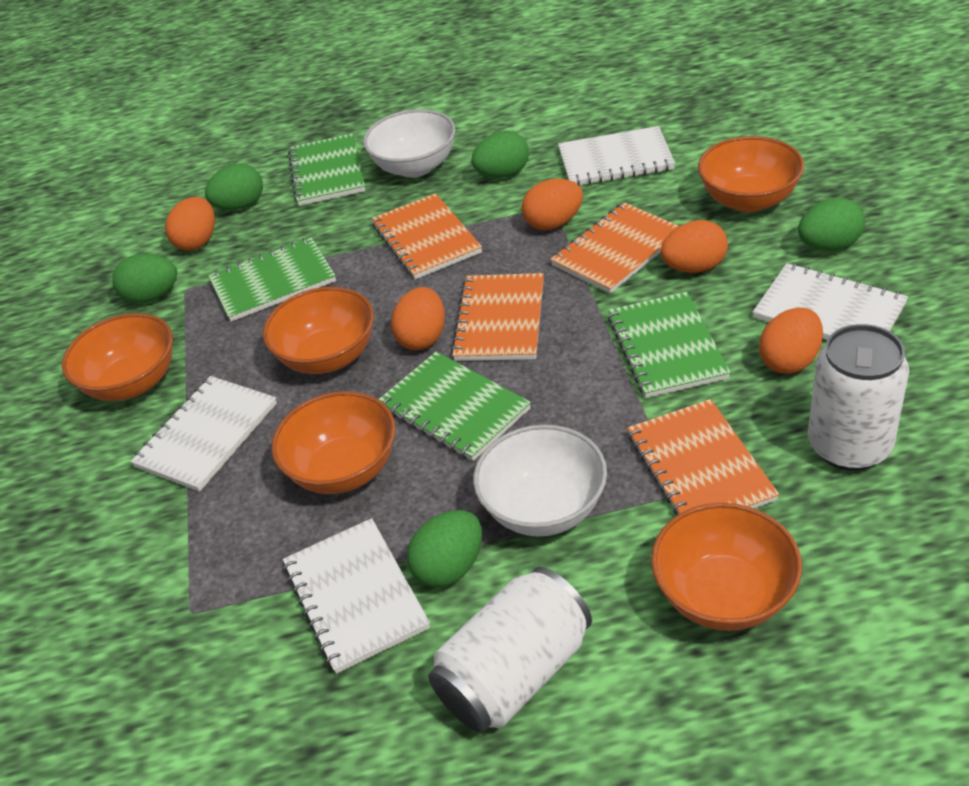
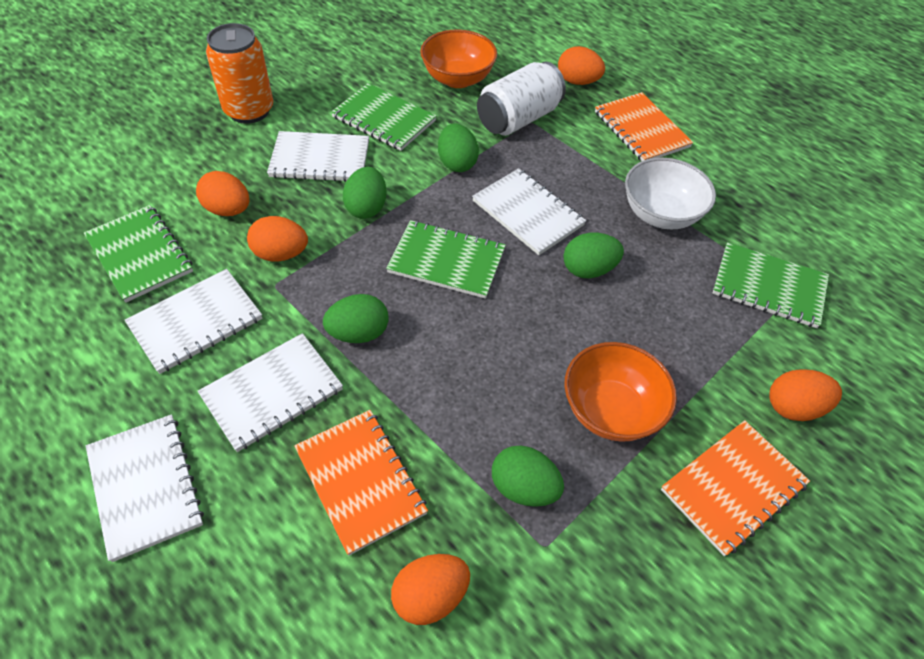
orange bowl: 5 -> 2
orange can: 0 -> 1
orange notebook: 4 -> 3
white bowl: 2 -> 1
white can: 2 -> 1
white notebook: 4 -> 5

